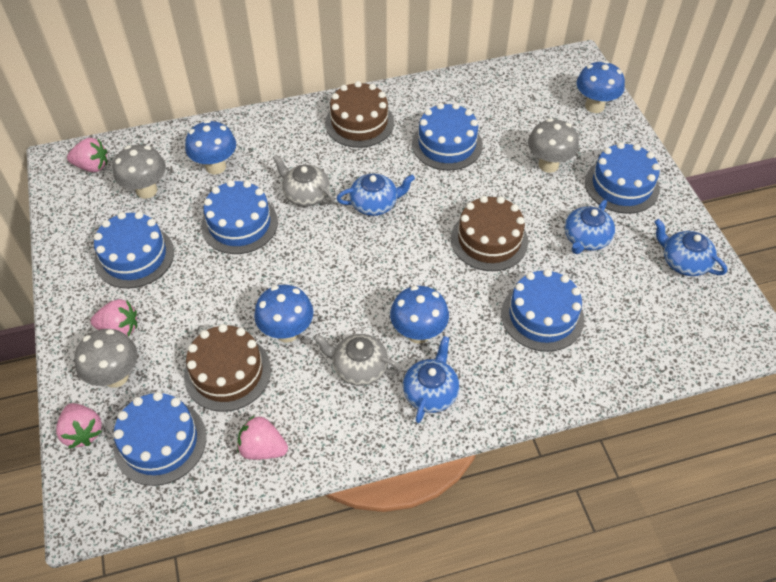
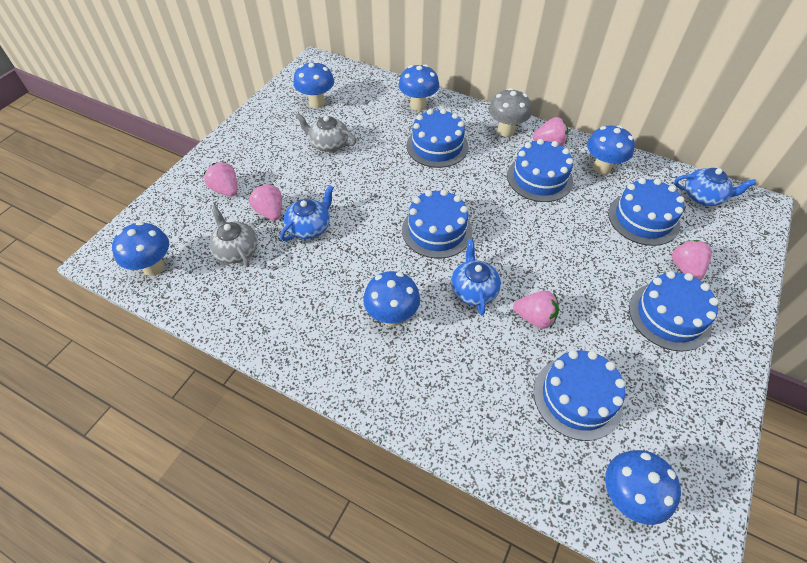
blue mushroom: 4 -> 6
blue teapot: 4 -> 3
brown cake: 3 -> 0
grey mushroom: 3 -> 1
pink strawberry: 4 -> 5

